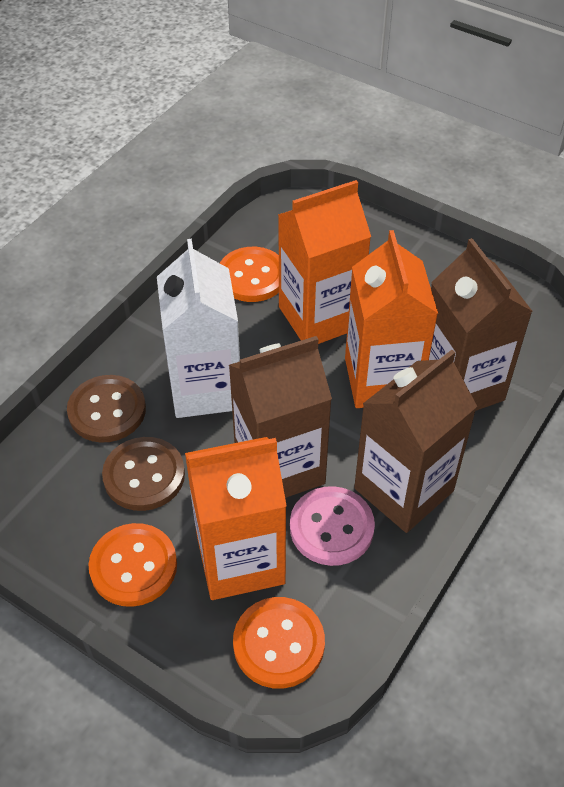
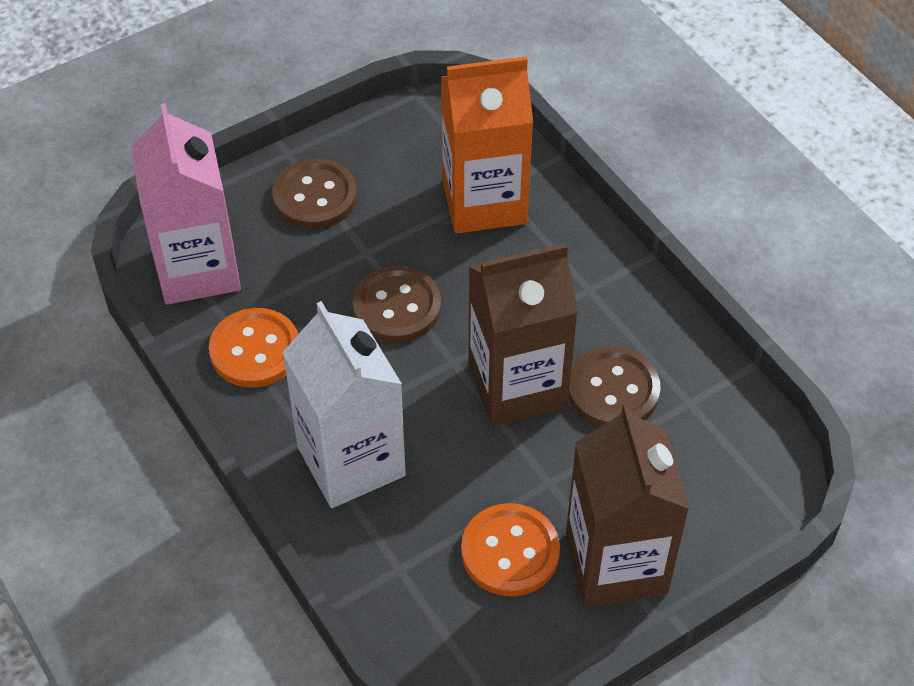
brown button: 2 -> 3
brown carton: 3 -> 2
orange button: 3 -> 2
orange carton: 3 -> 1
pink button: 1 -> 0
pink carton: 0 -> 1

